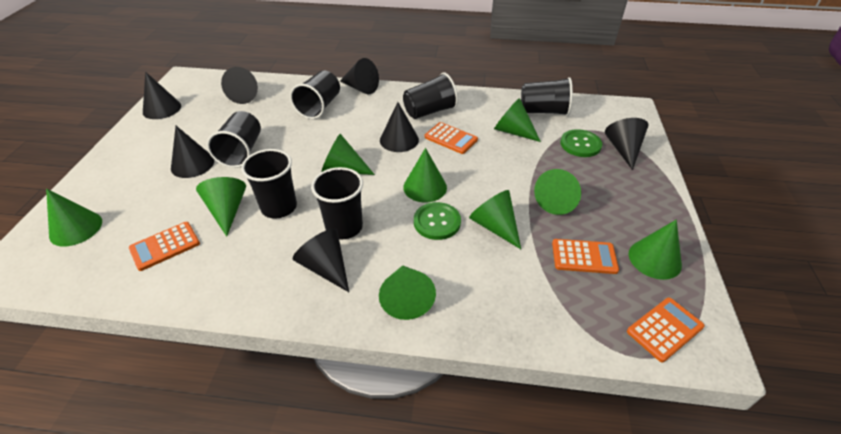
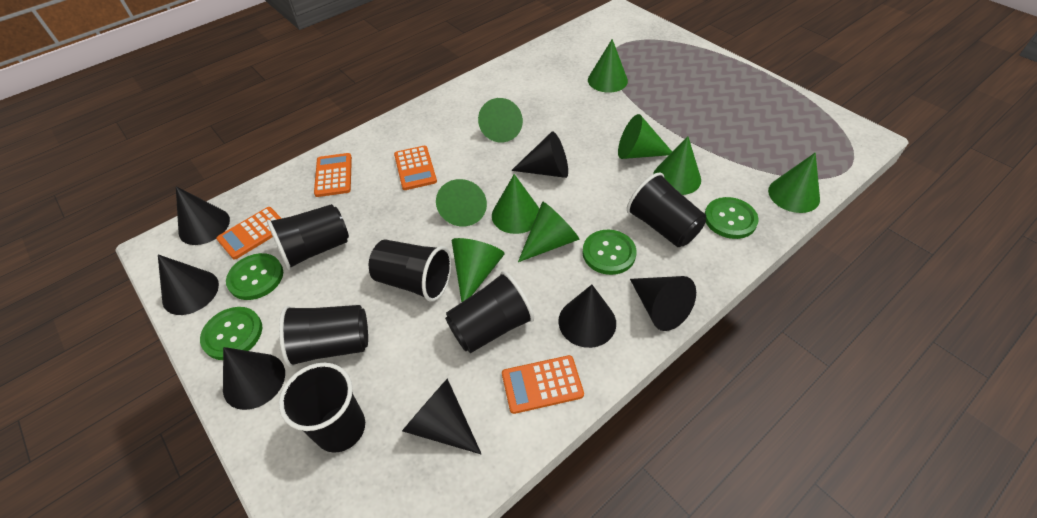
green button: 2 -> 4

